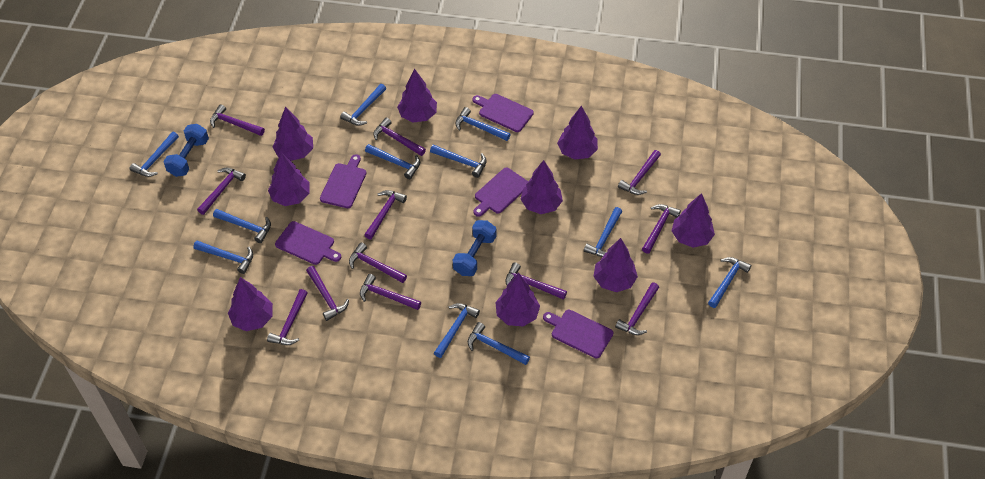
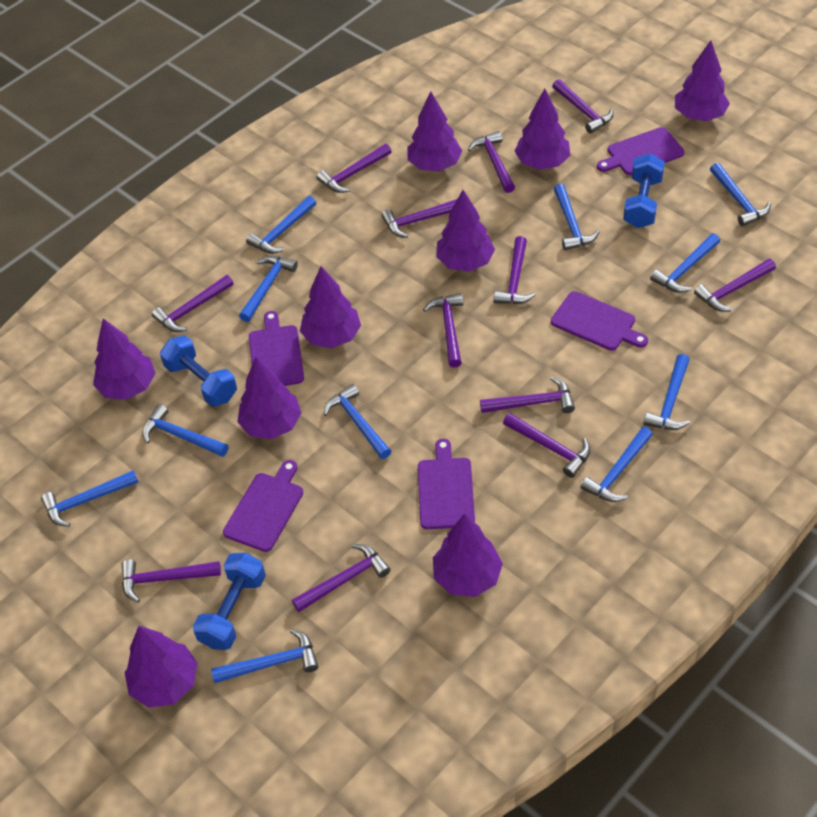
blue dumbbell: 2 -> 3

